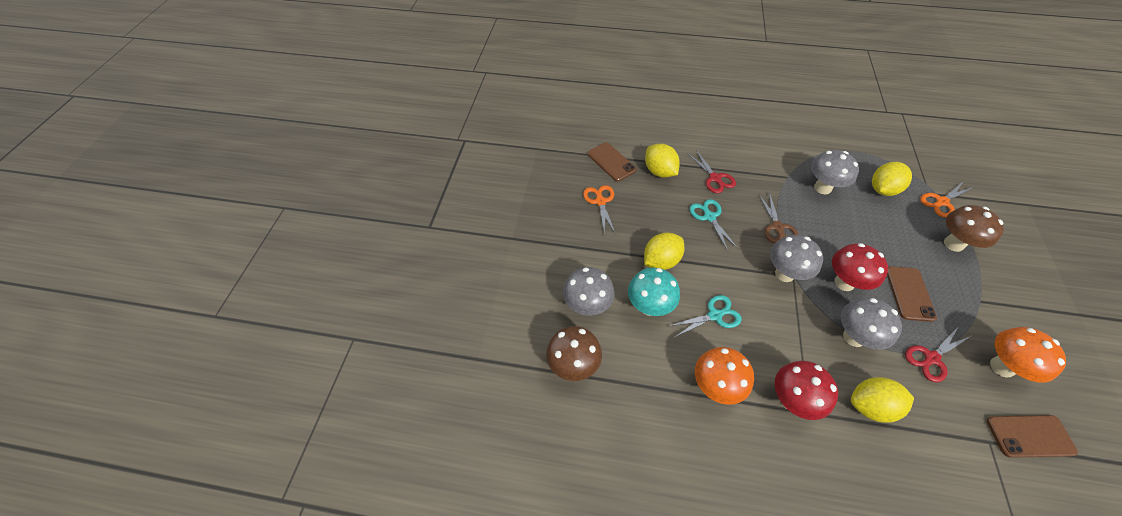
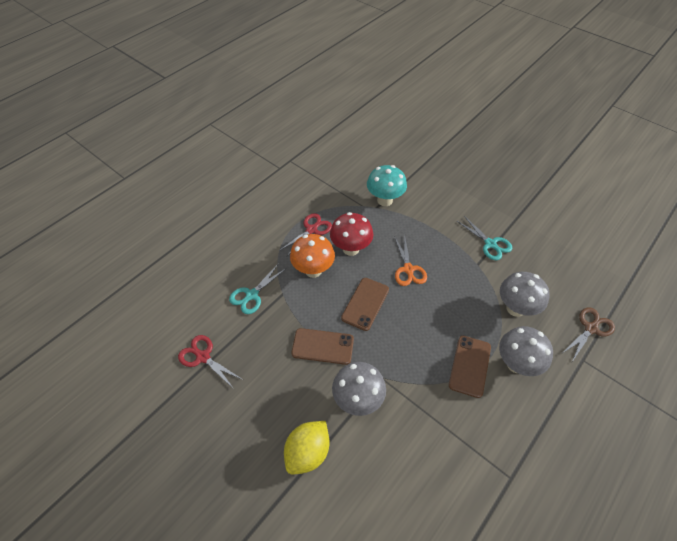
brown mushroom: 2 -> 0
grey mushroom: 4 -> 3
orange mushroom: 2 -> 1
orange scissors: 2 -> 1
red mushroom: 2 -> 1
yellow lemon: 4 -> 1

